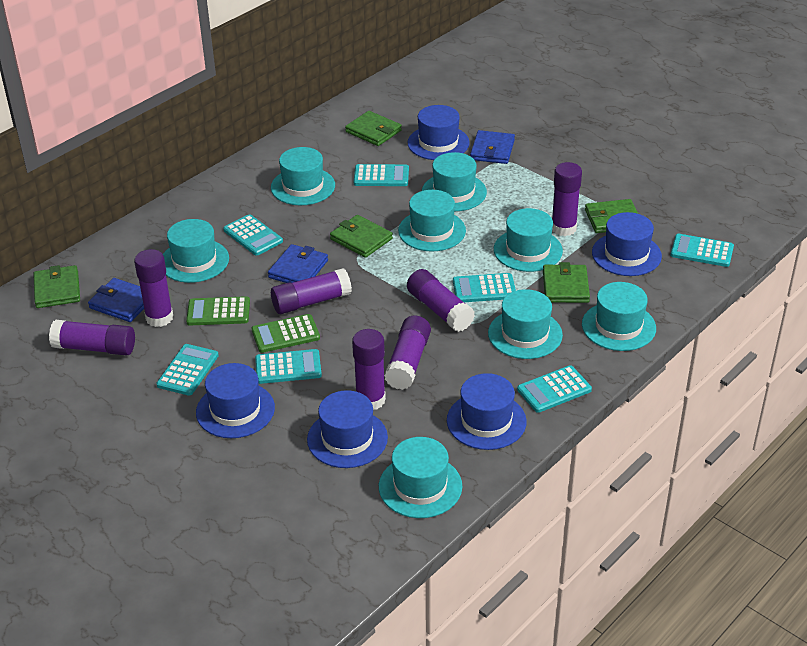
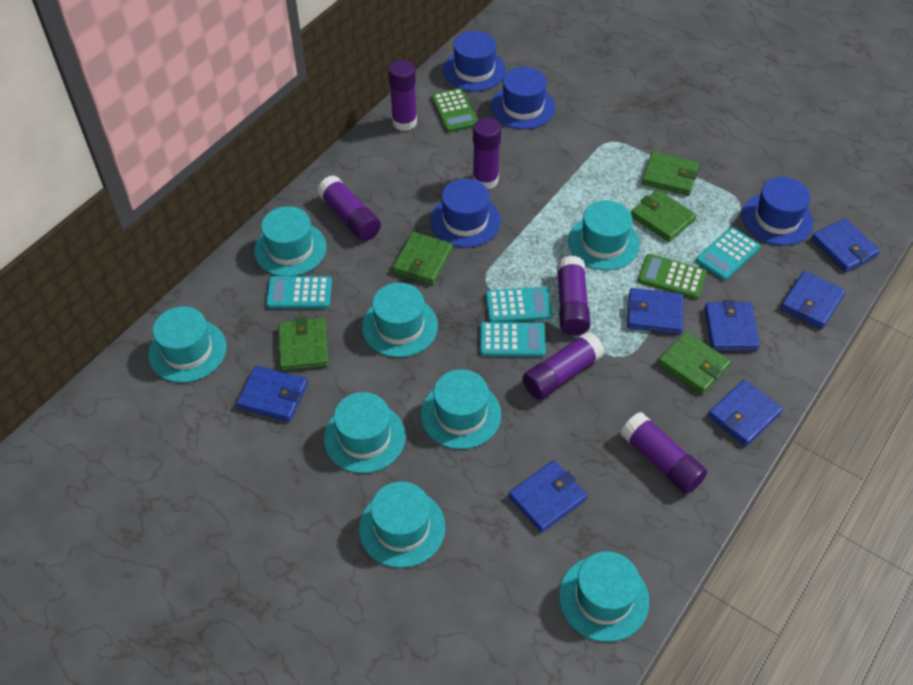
blue hat: 5 -> 4
blue wallet: 3 -> 7
purple glue stick: 7 -> 6
turquoise calculator: 7 -> 4

